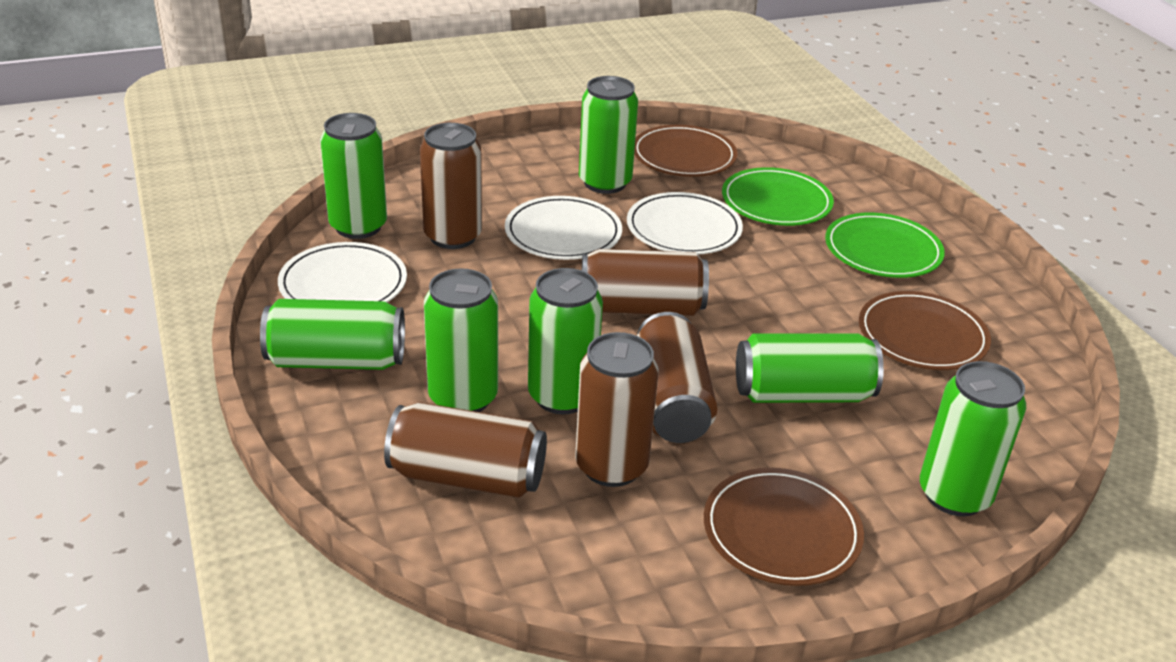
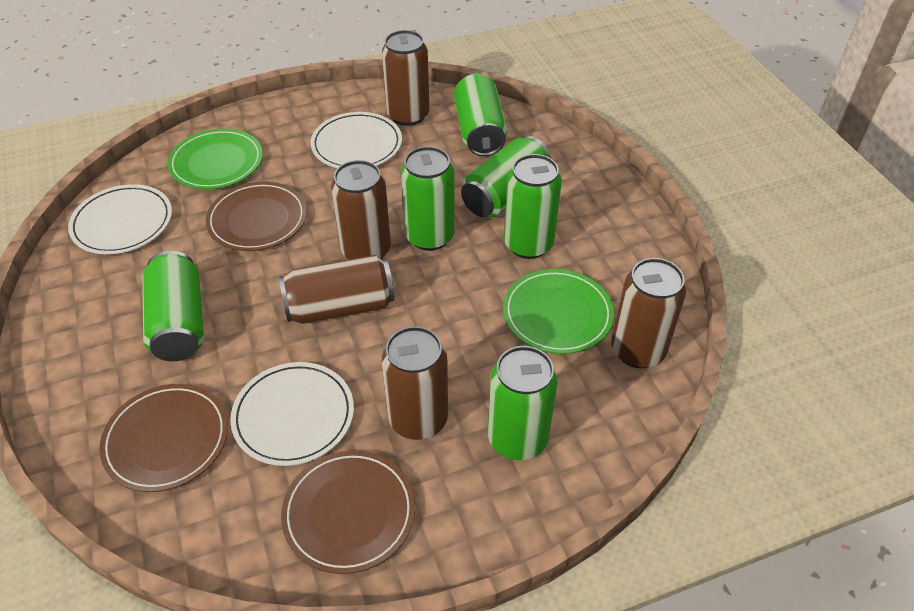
green can: 7 -> 6

